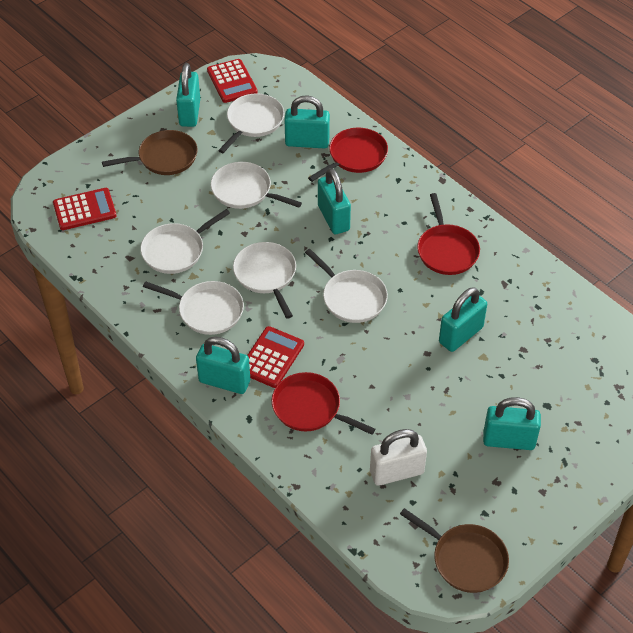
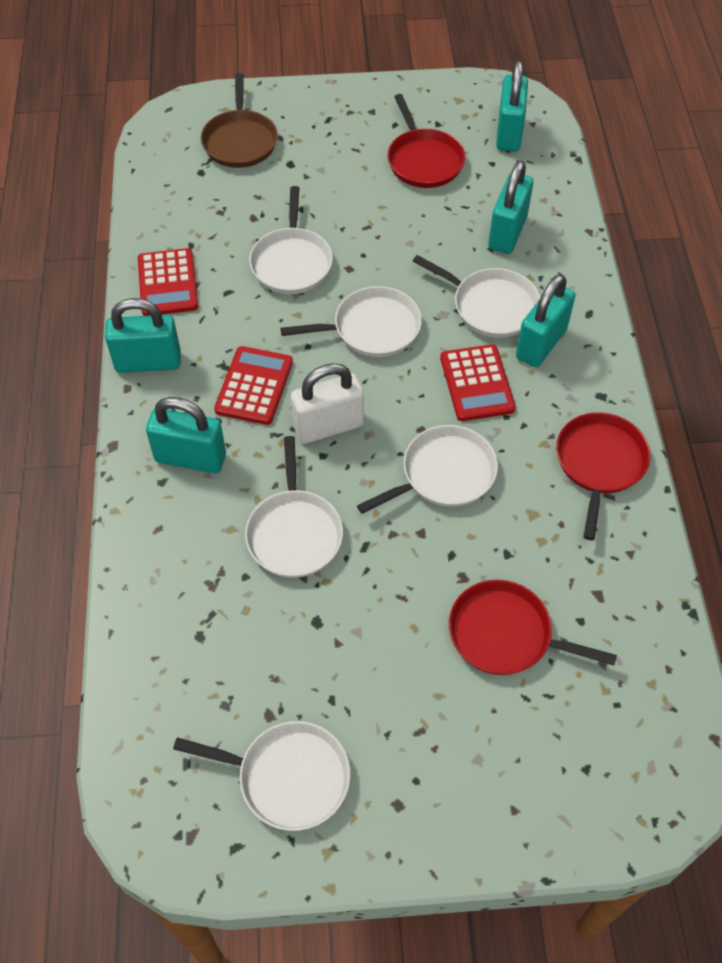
brown pan: 2 -> 1
turquoise padlock: 6 -> 5

